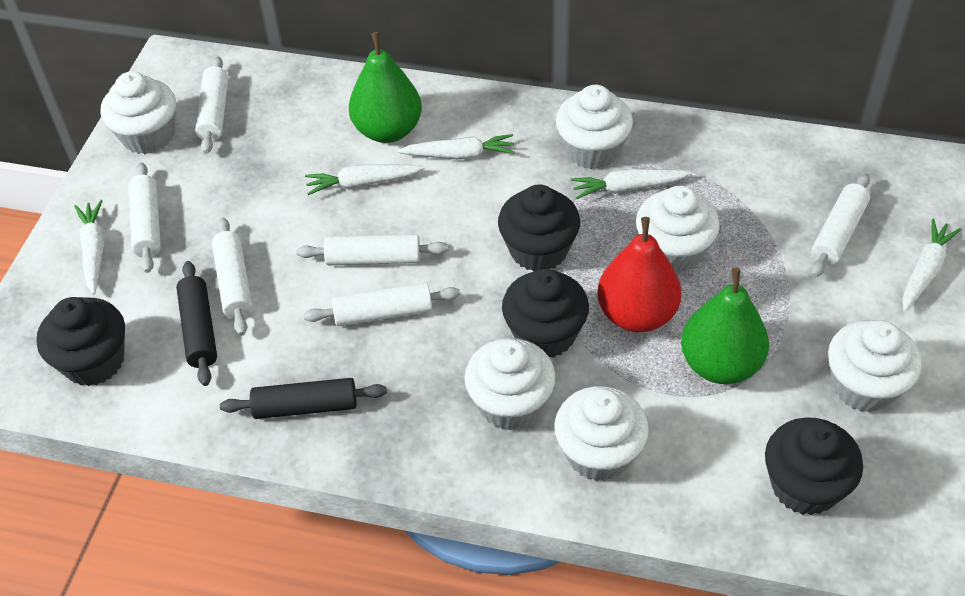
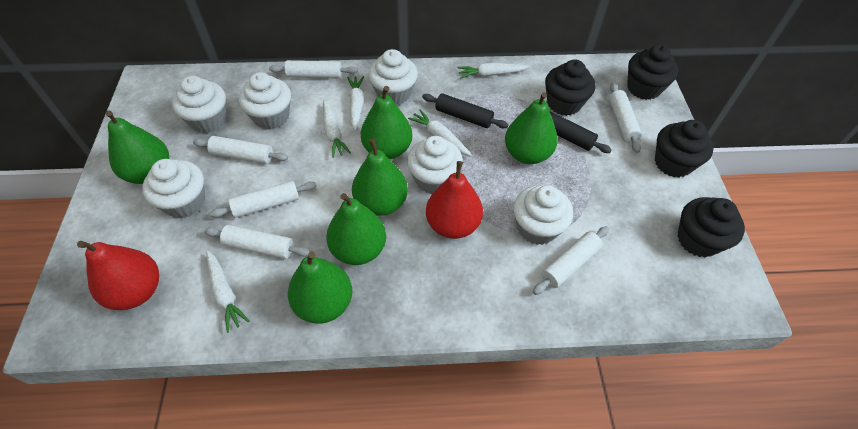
green pear: 2 -> 6
red pear: 1 -> 2

